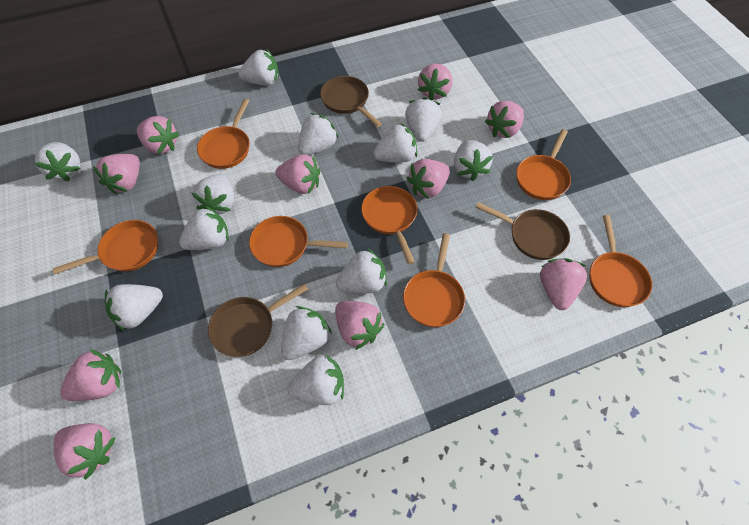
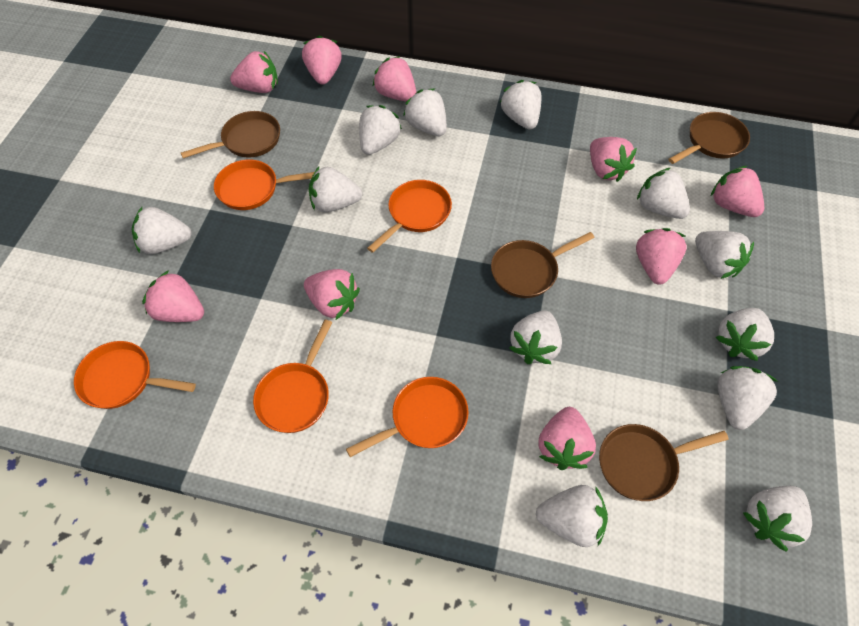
brown pan: 3 -> 4
orange pan: 7 -> 5
pink strawberry: 10 -> 9

